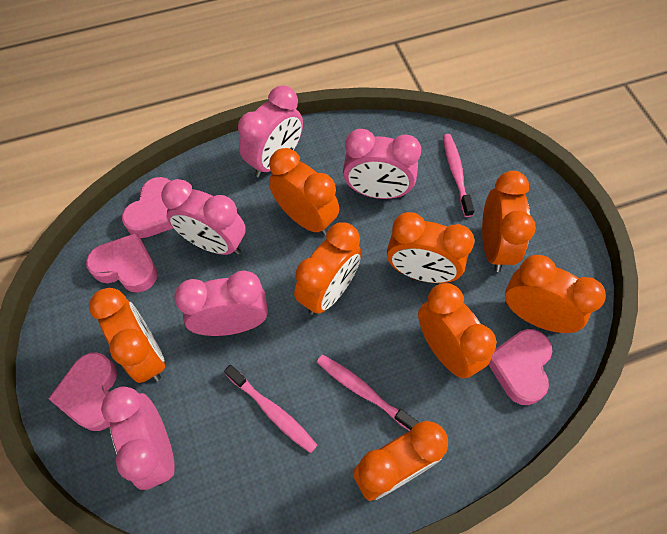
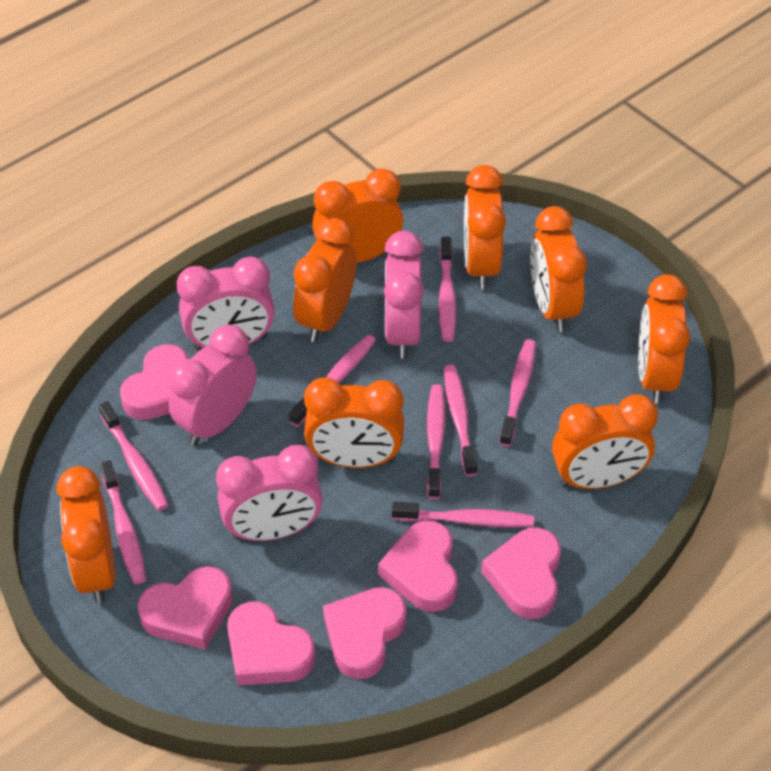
pink clock: 5 -> 4
pink heart: 4 -> 6
pink toothbrush: 3 -> 8

